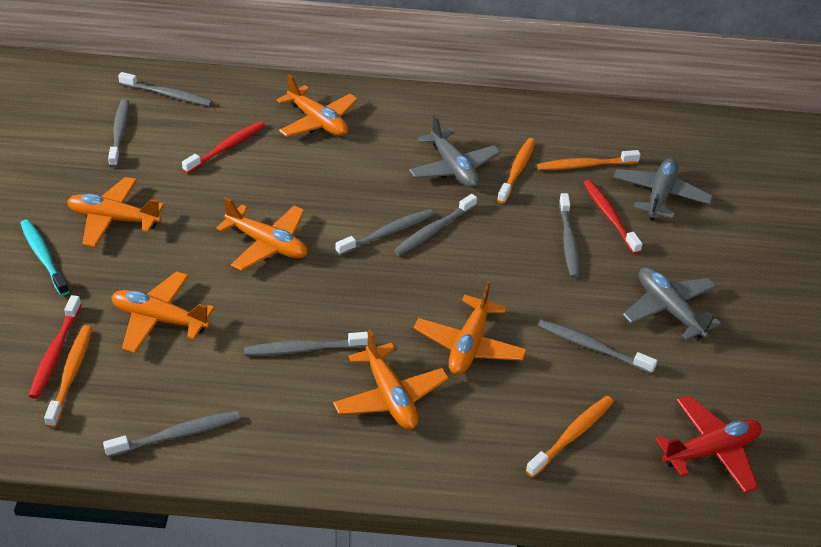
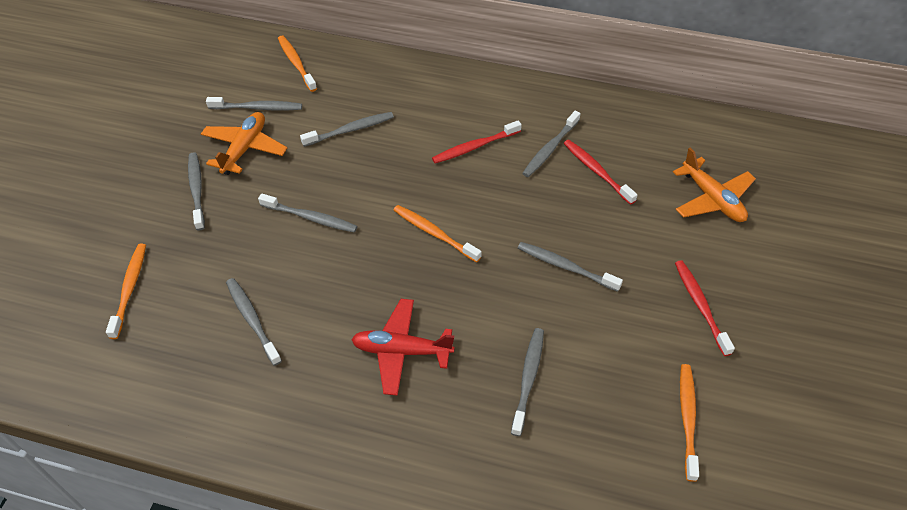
grey plane: 3 -> 0
orange plane: 6 -> 2
turquoise toothbrush: 1 -> 0

